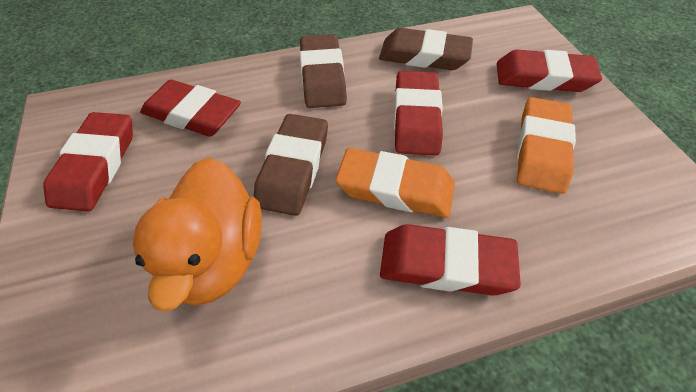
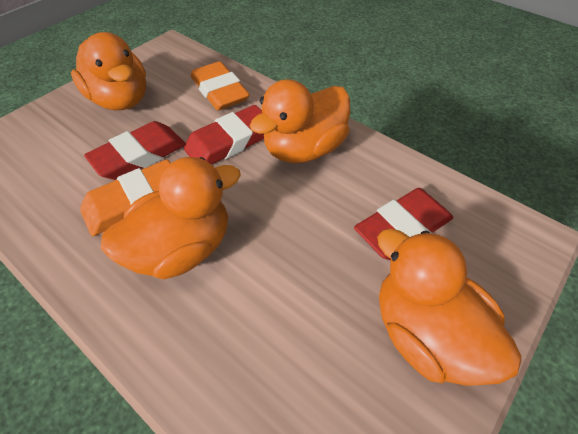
brown eraser: 3 -> 0
orange duck: 1 -> 4
red eraser: 5 -> 3

